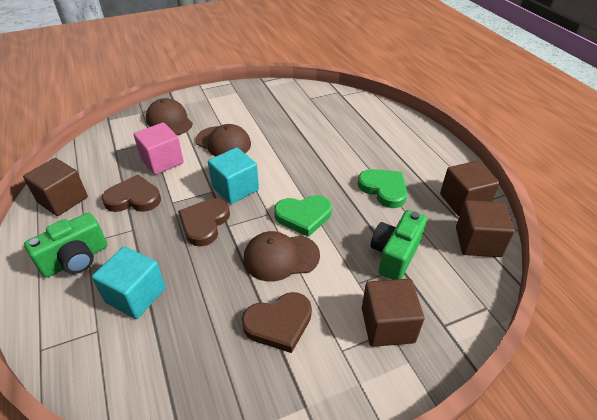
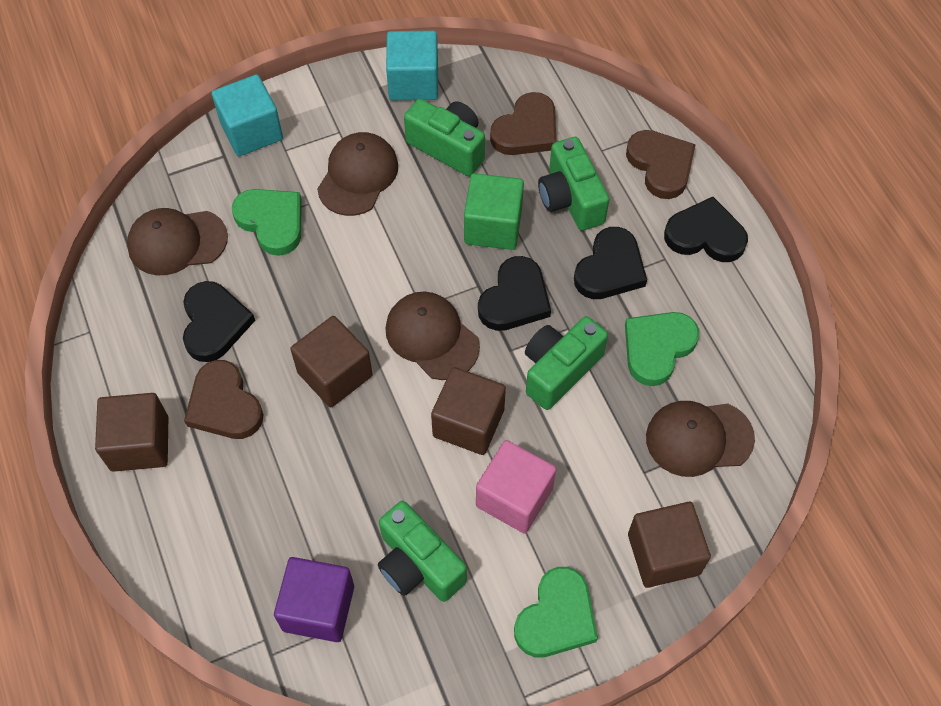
black heart: 0 -> 4
brown cap: 3 -> 4
green camera: 2 -> 4
green cube: 0 -> 1
green heart: 2 -> 3
purple cube: 0 -> 1

